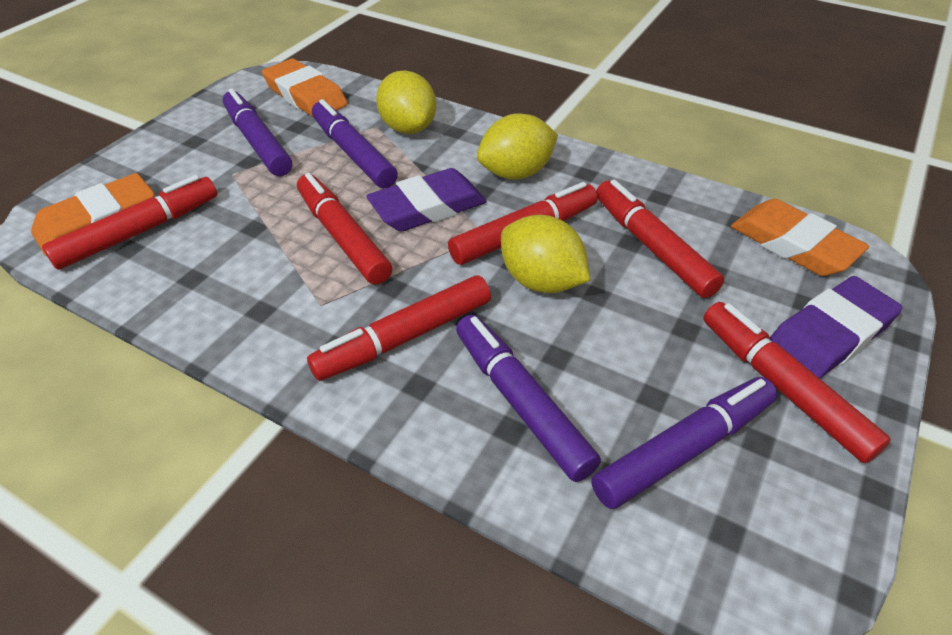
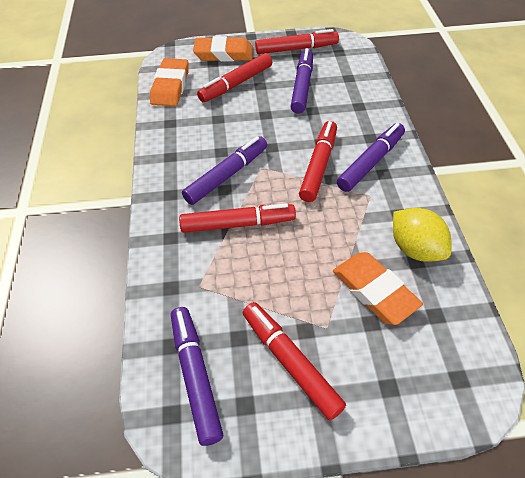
purple eraser: 2 -> 0
red marker: 6 -> 5
yellow lemon: 3 -> 1

